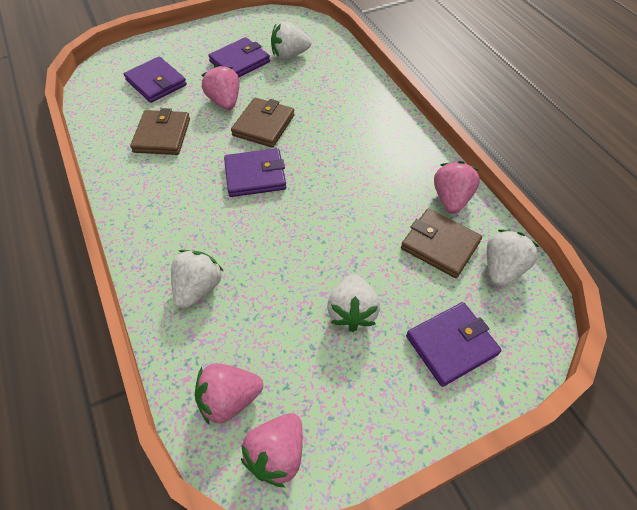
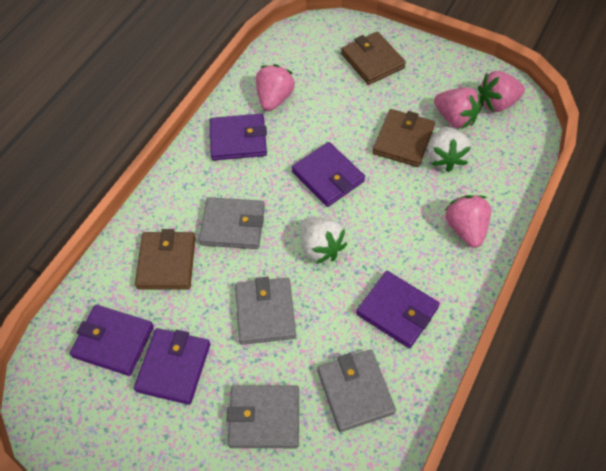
grey wallet: 0 -> 4
purple wallet: 4 -> 5
white strawberry: 4 -> 2

